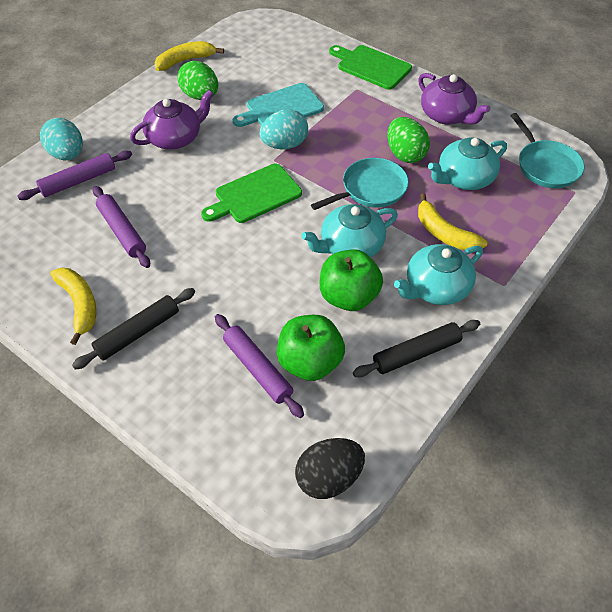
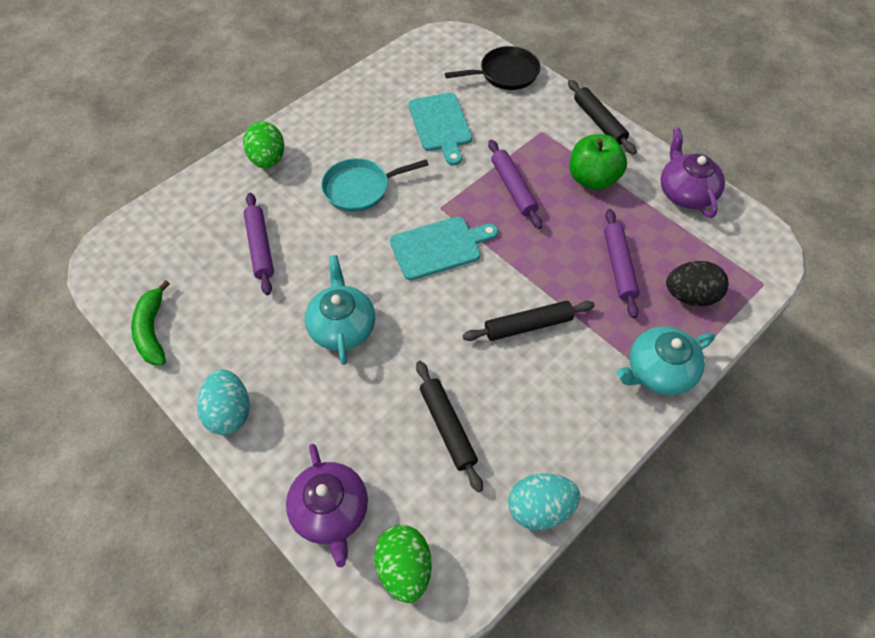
black pan: 0 -> 1
black rolling pin: 2 -> 3
green apple: 2 -> 1
green banana: 0 -> 1
green cutting board: 2 -> 0
turquoise cutting board: 1 -> 2
turquoise pan: 2 -> 1
turquoise teapot: 3 -> 2
yellow banana: 3 -> 0

